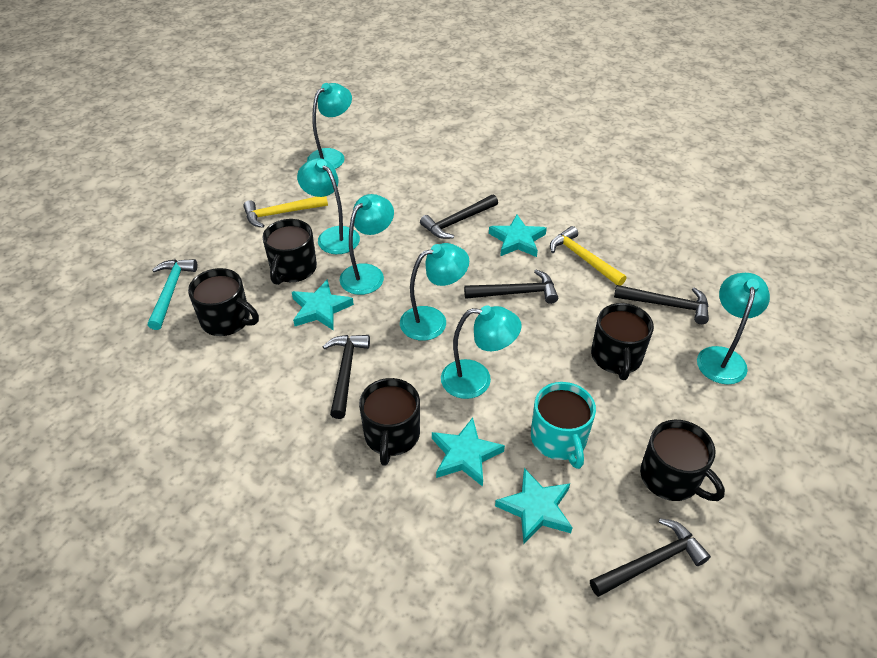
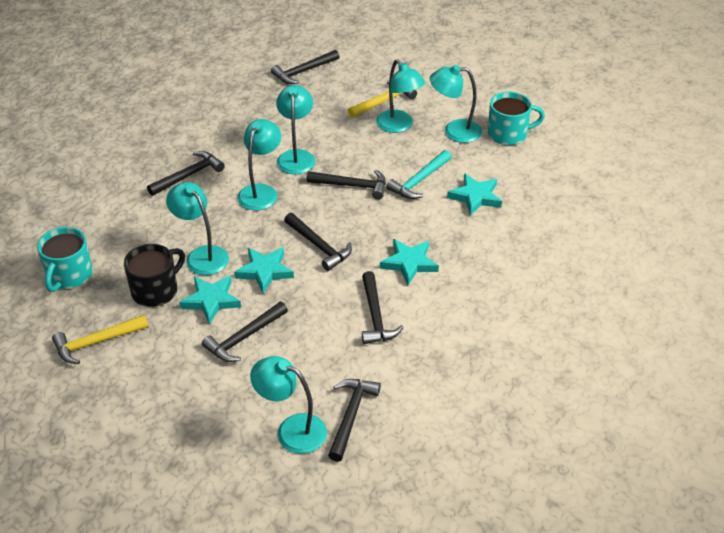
black hammer: 5 -> 7
black mug: 5 -> 1
turquoise mug: 1 -> 2

